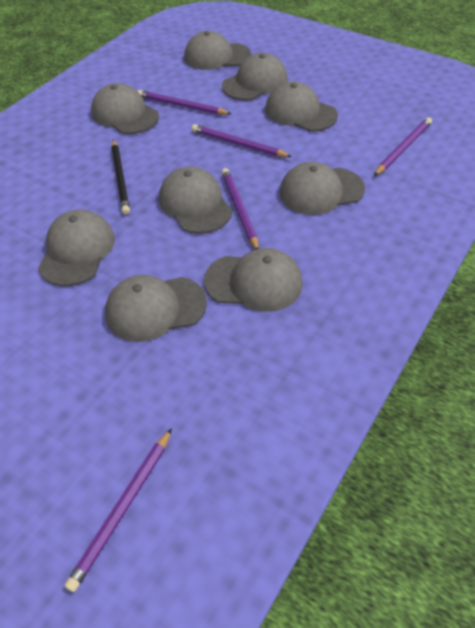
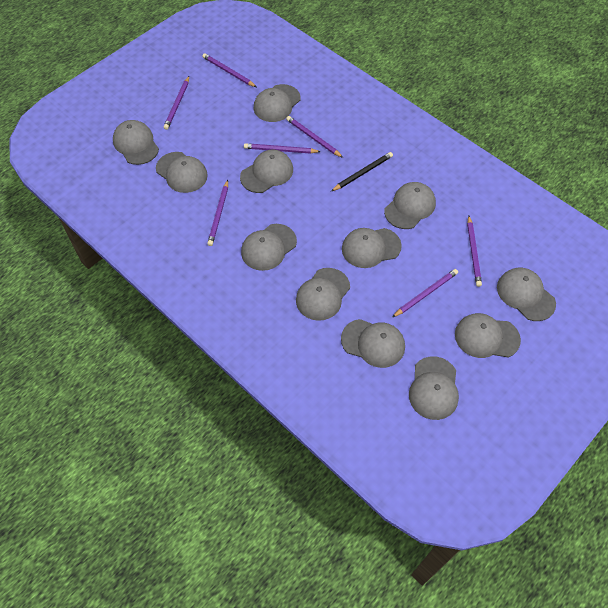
grey cap: 9 -> 12
purple pencil: 5 -> 7

